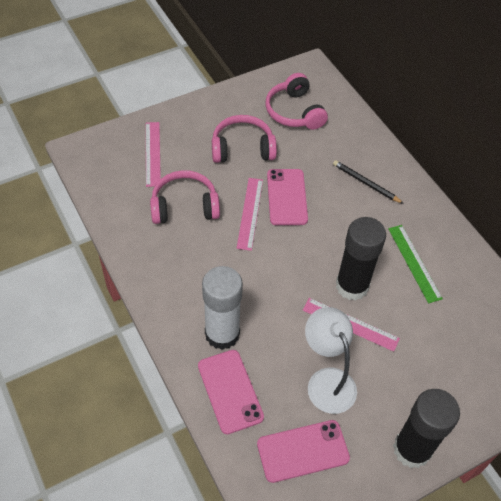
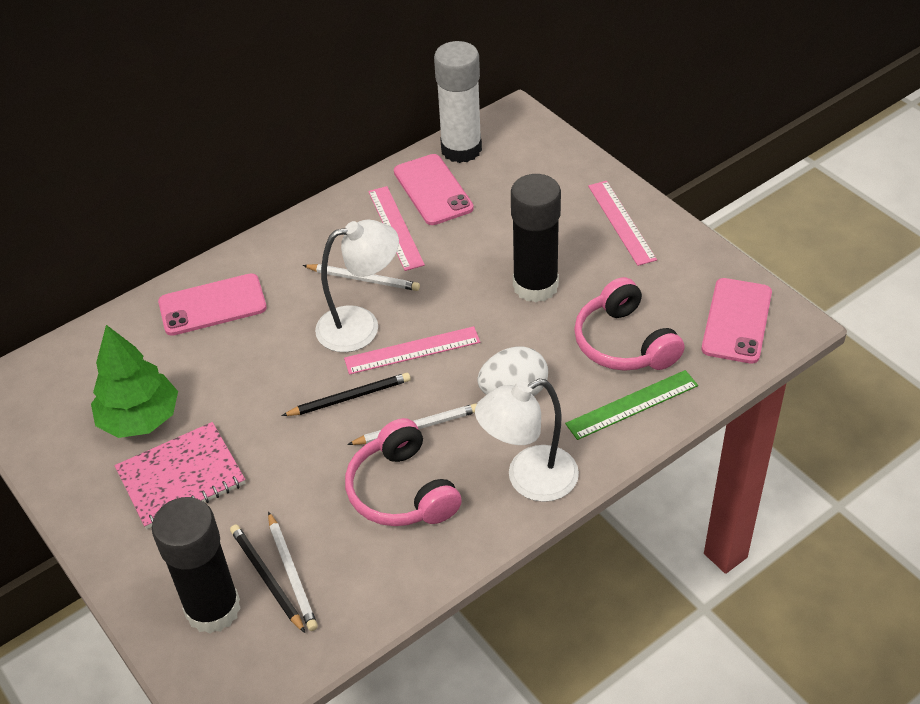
black pencil: 1 -> 2
green tree: 0 -> 1
pink headphones: 3 -> 2
pink notebook: 0 -> 1
white egg: 0 -> 1
white lamp: 1 -> 2
white pencil: 0 -> 3

